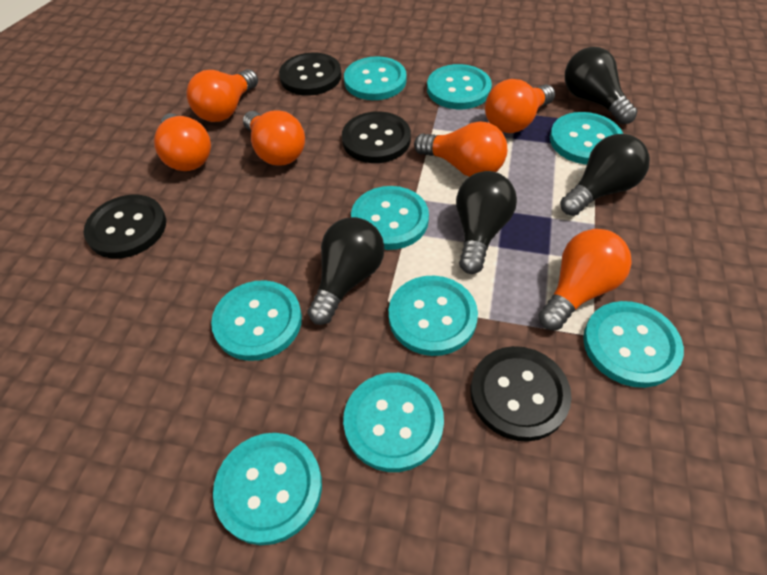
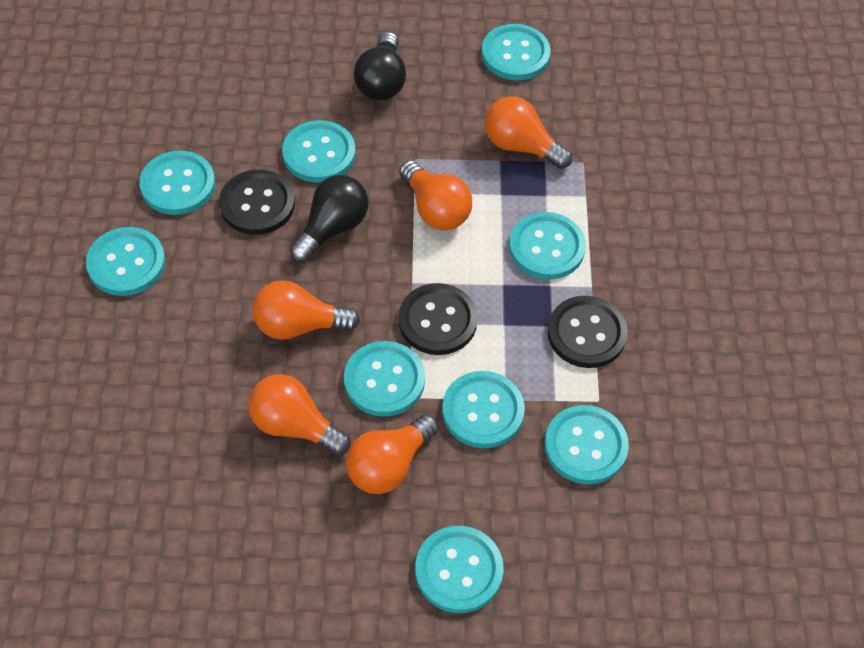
black button: 4 -> 3
black light bulb: 4 -> 2
orange light bulb: 6 -> 5

